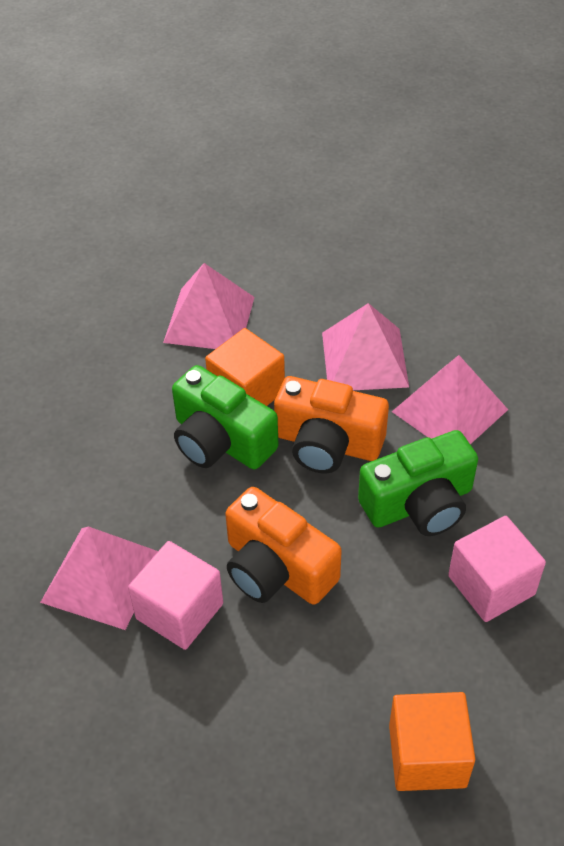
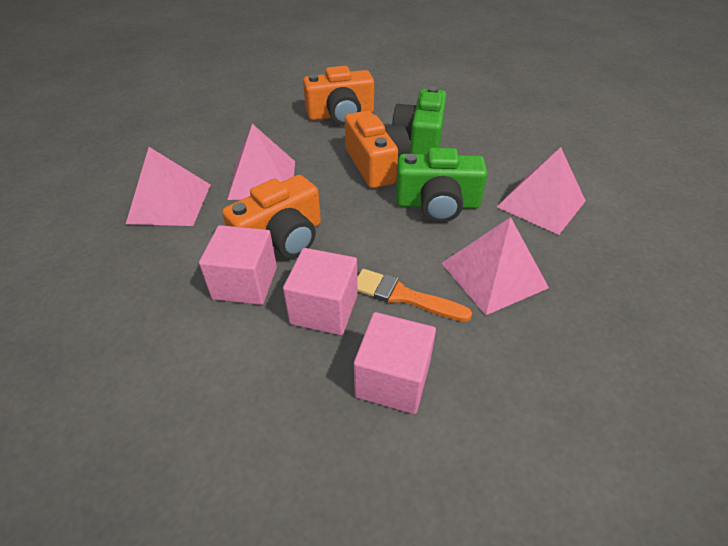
orange brush: 0 -> 1
orange camera: 2 -> 3
orange cube: 2 -> 0
pink cube: 2 -> 3

